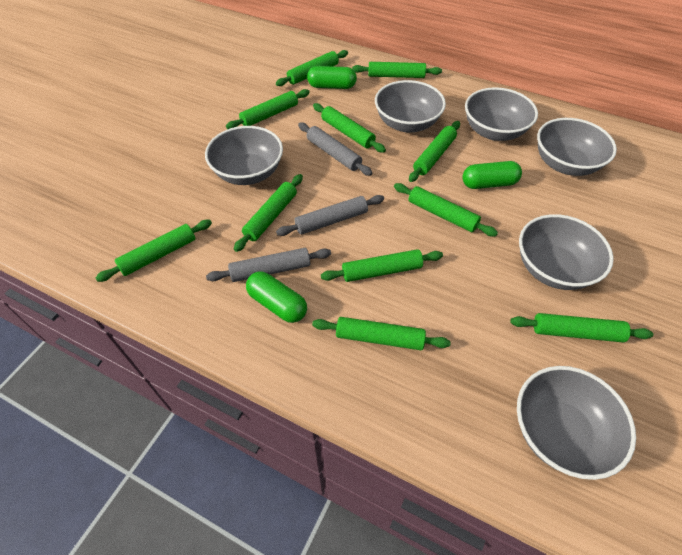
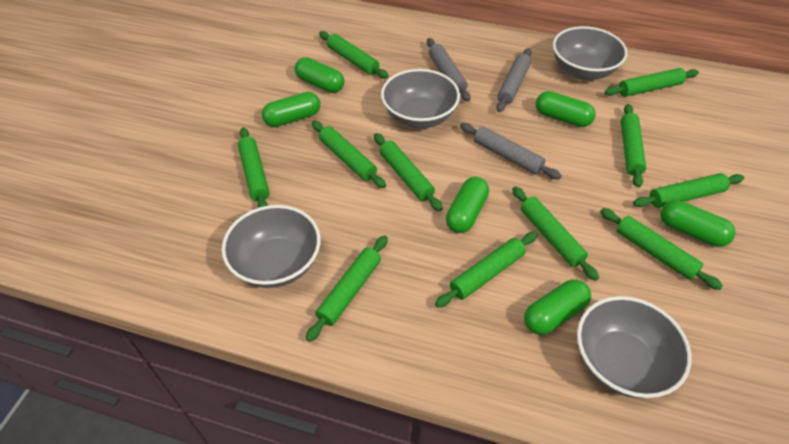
green capsule: 3 -> 6
grey bowl: 6 -> 4

